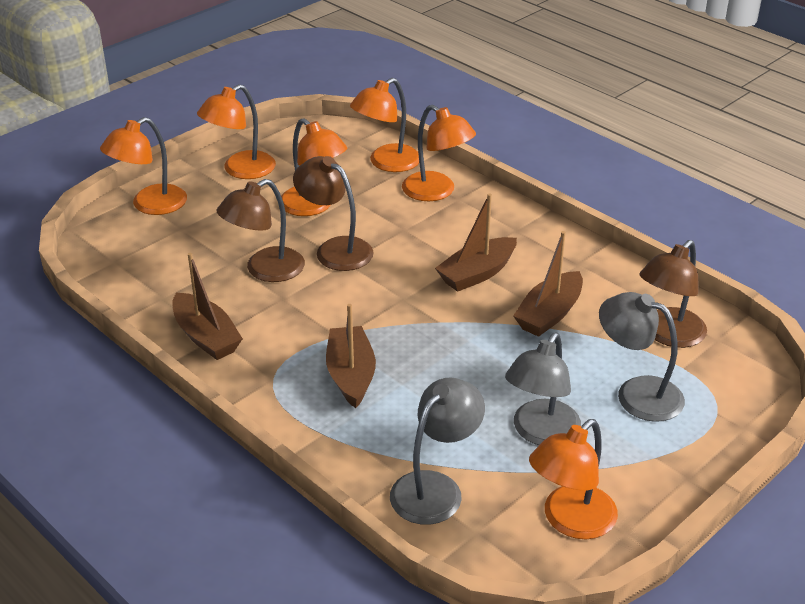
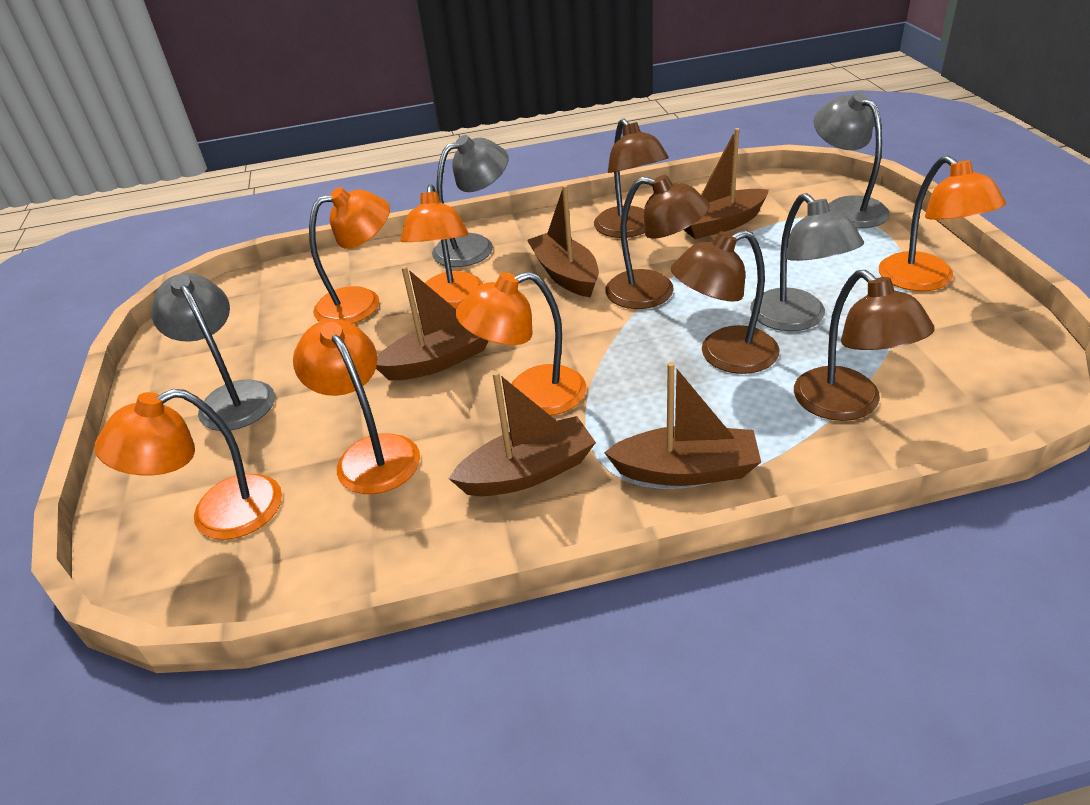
brown boat: 4 -> 5
brown lamp: 3 -> 4
grey lamp: 3 -> 4

